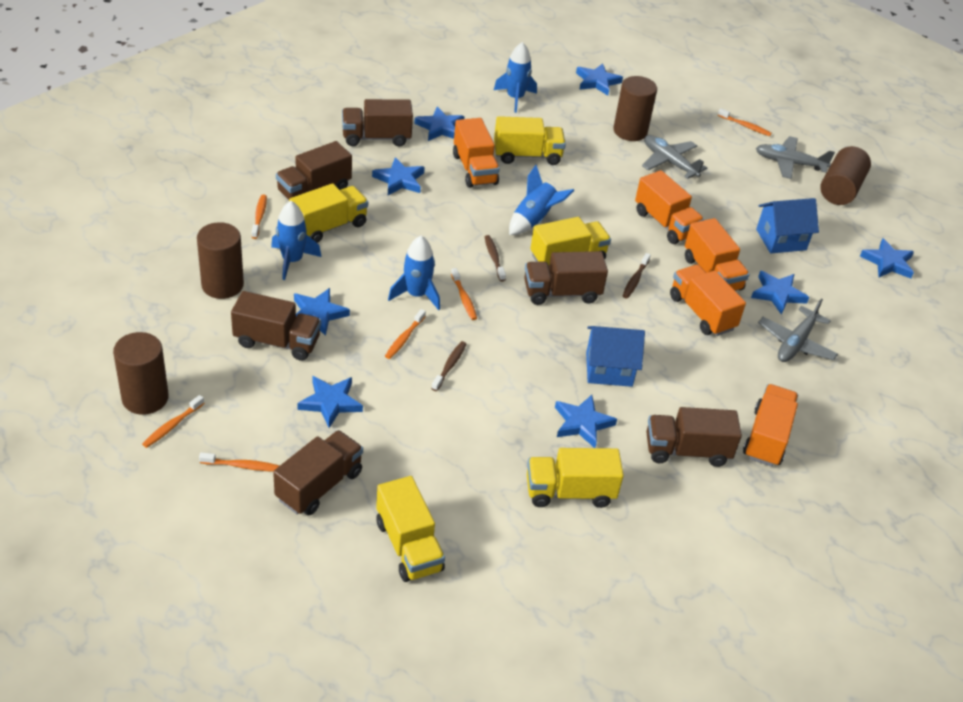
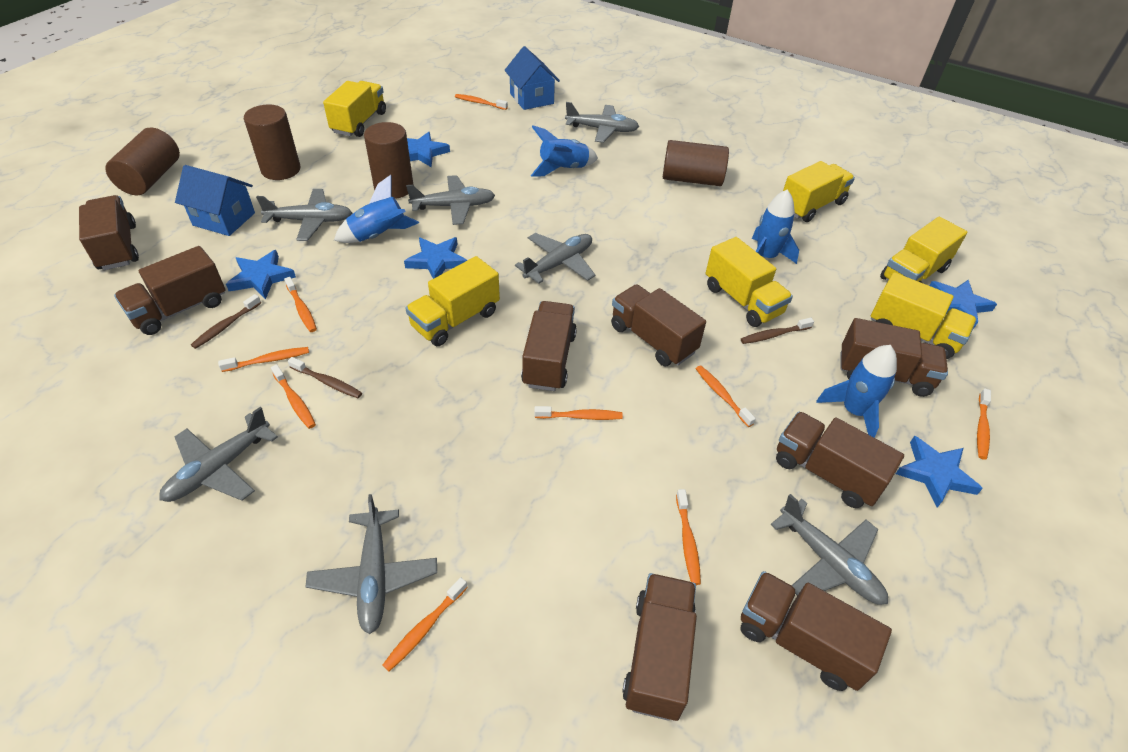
blue star: 8 -> 5
brown truck: 6 -> 8
grey plane: 3 -> 7
orange toothbrush: 6 -> 9
orange truck: 5 -> 0
yellow truck: 5 -> 6

